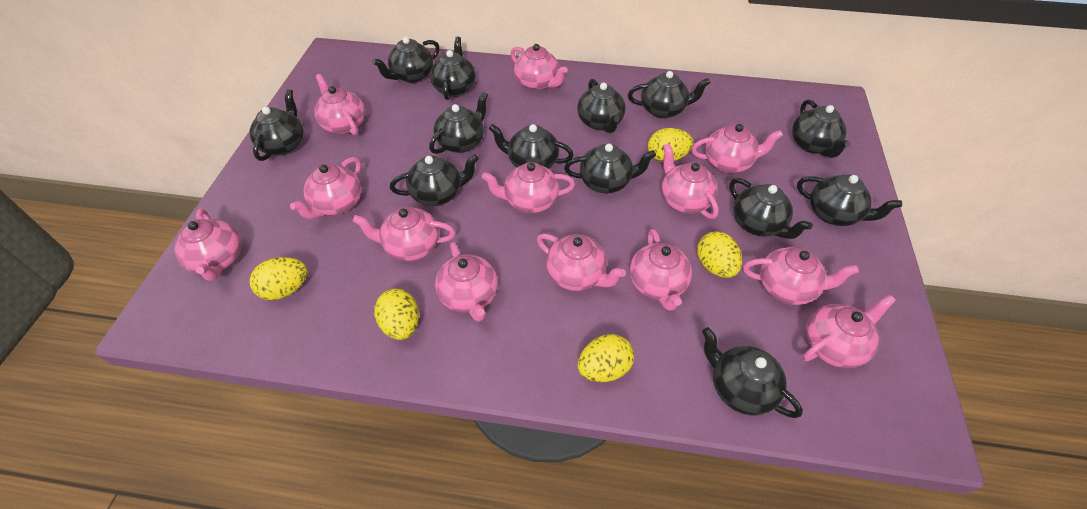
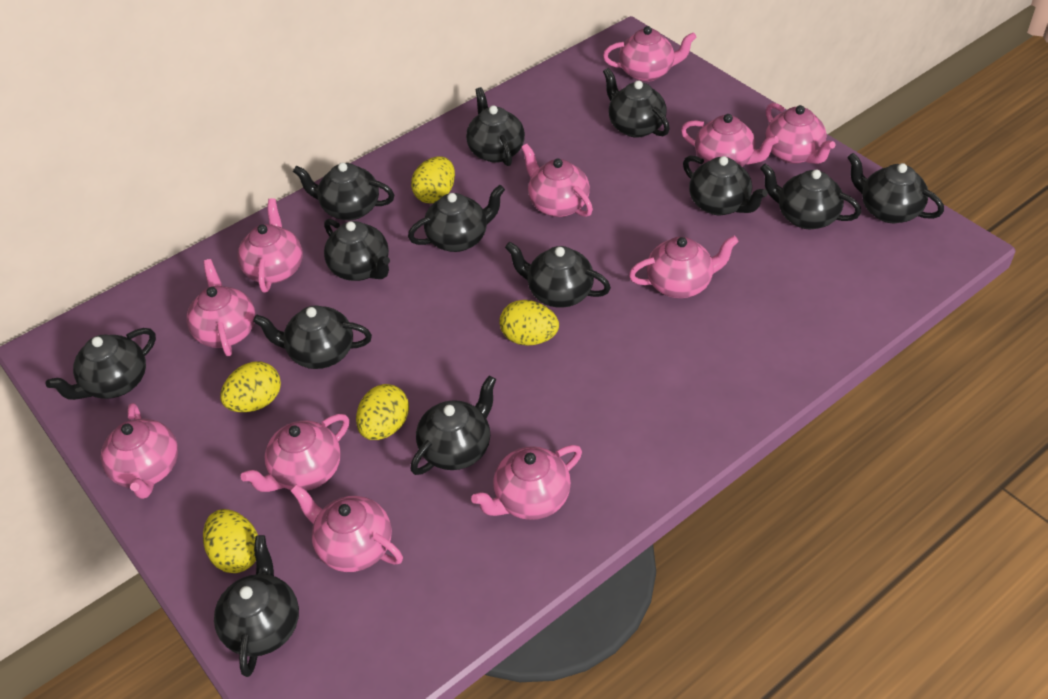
pink teapot: 13 -> 11

